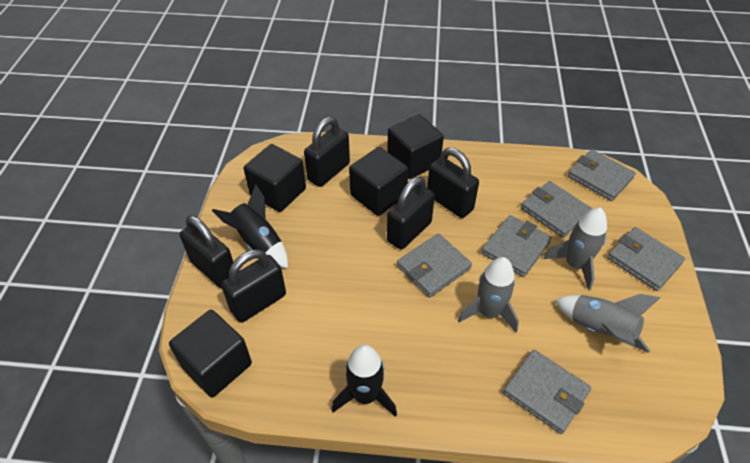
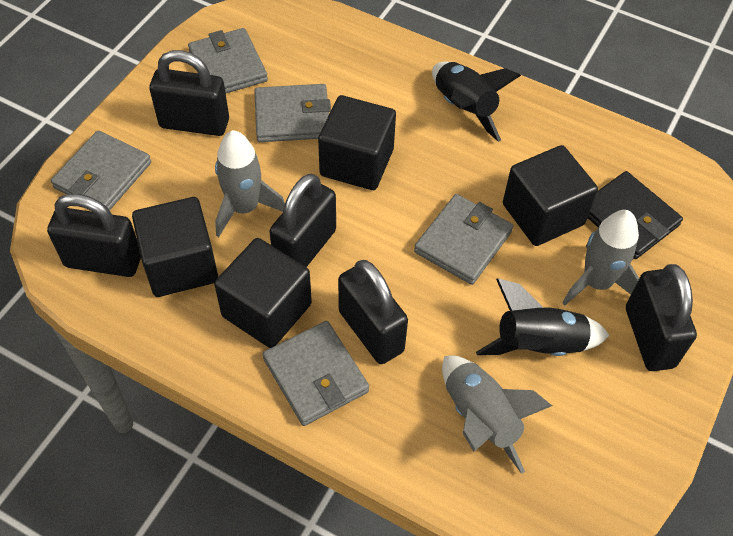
black wallet: 0 -> 1
grey wallet: 6 -> 5

